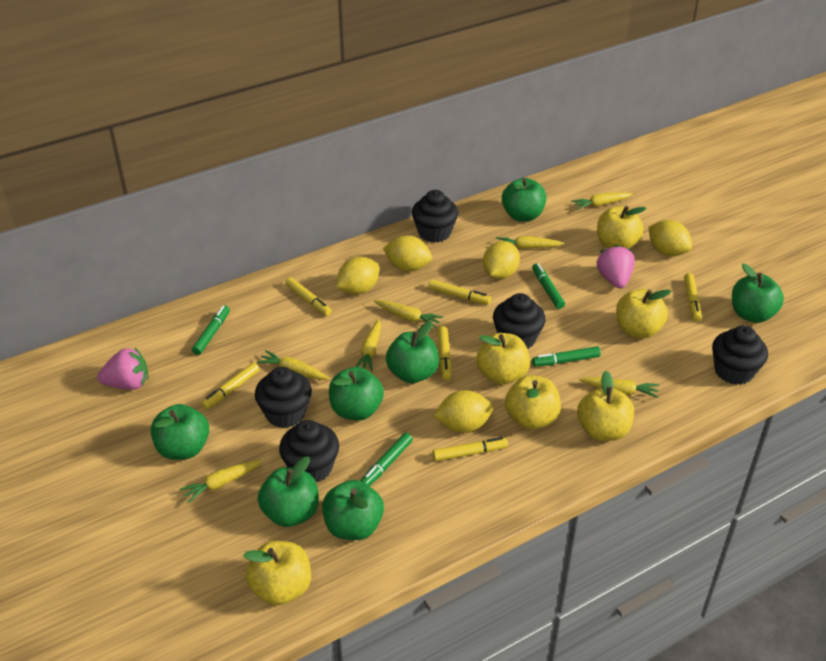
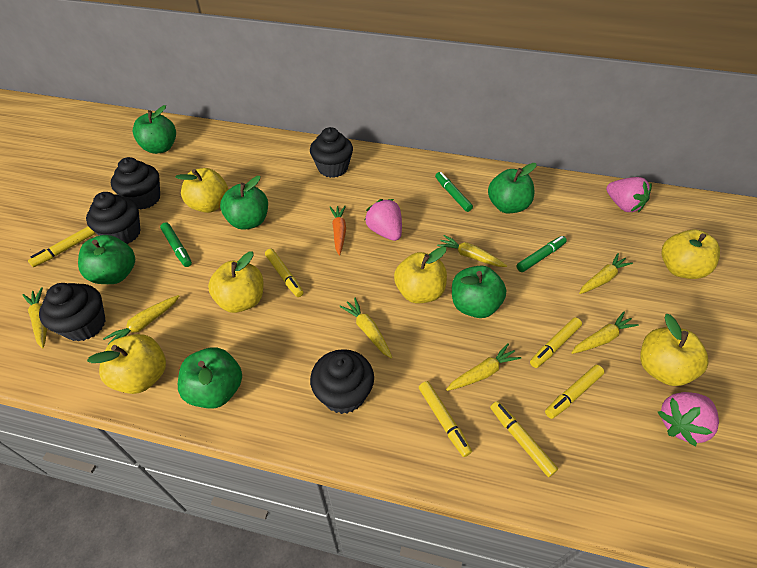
green apple: 7 -> 6
green marker: 4 -> 3
orange carrot: 0 -> 1
pink strawberry: 2 -> 3
yellow lemon: 5 -> 0

